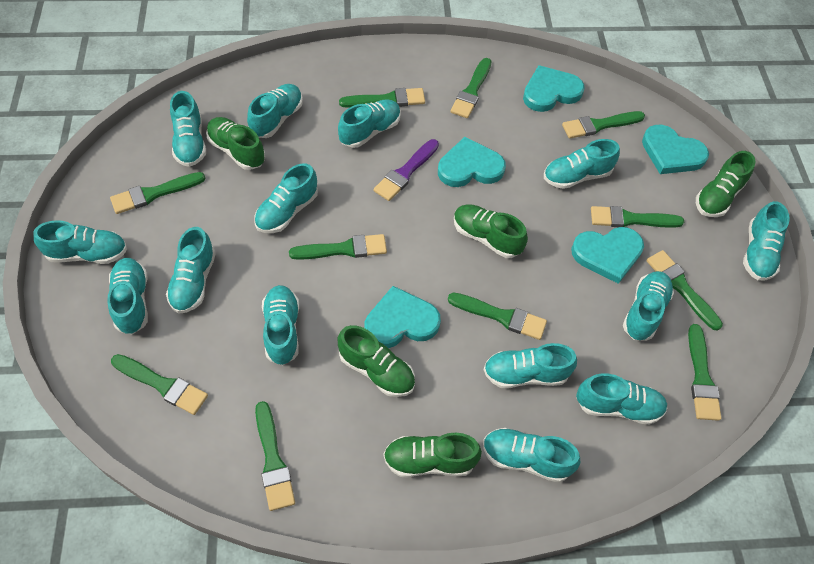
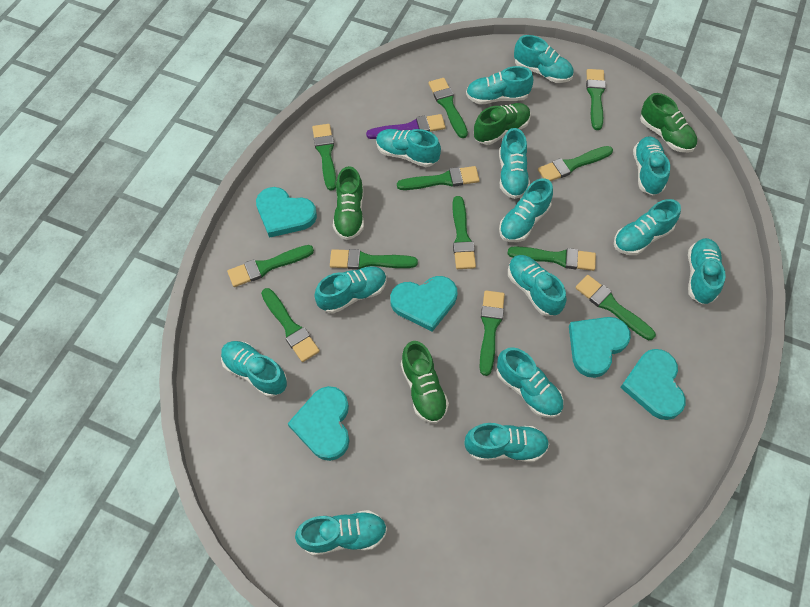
green brush: 11 -> 12
green shoe: 5 -> 4

